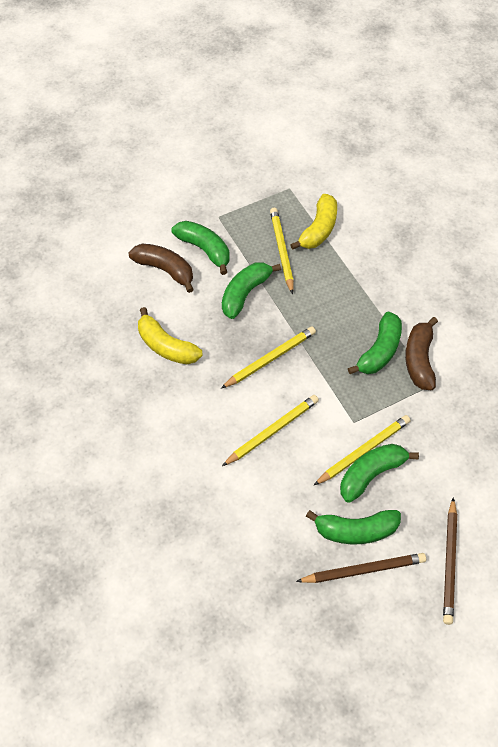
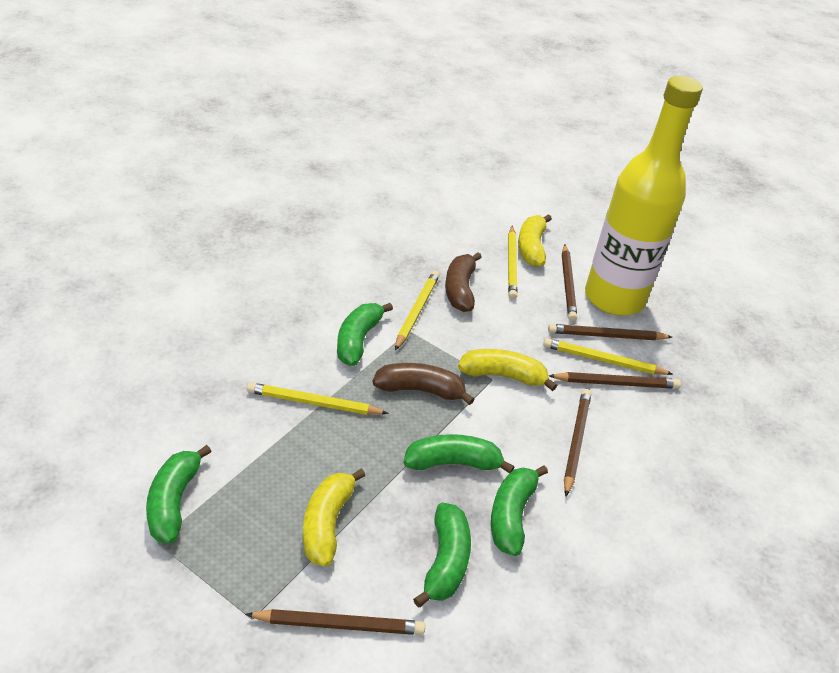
brown pencil: 2 -> 5
yellow banana: 2 -> 3
yellow bottle: 0 -> 1

